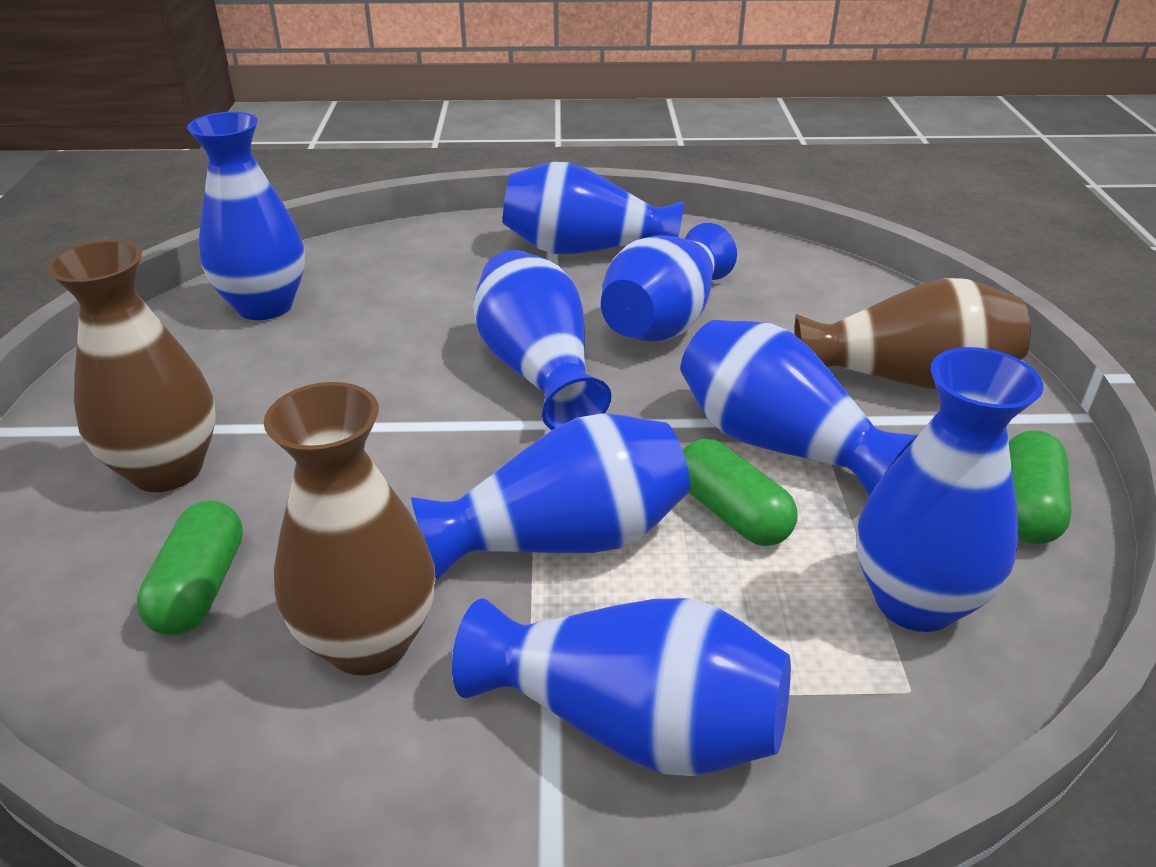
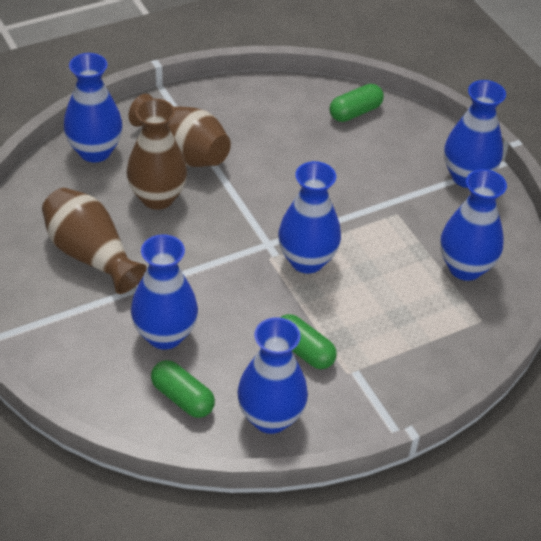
blue vase: 8 -> 6

